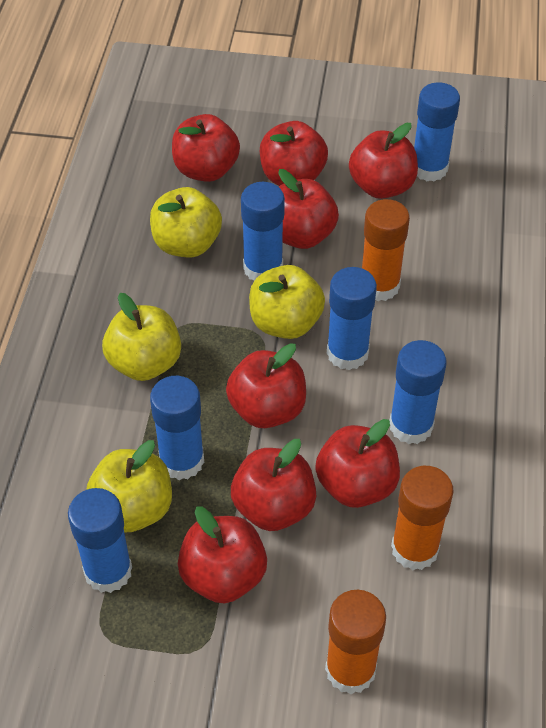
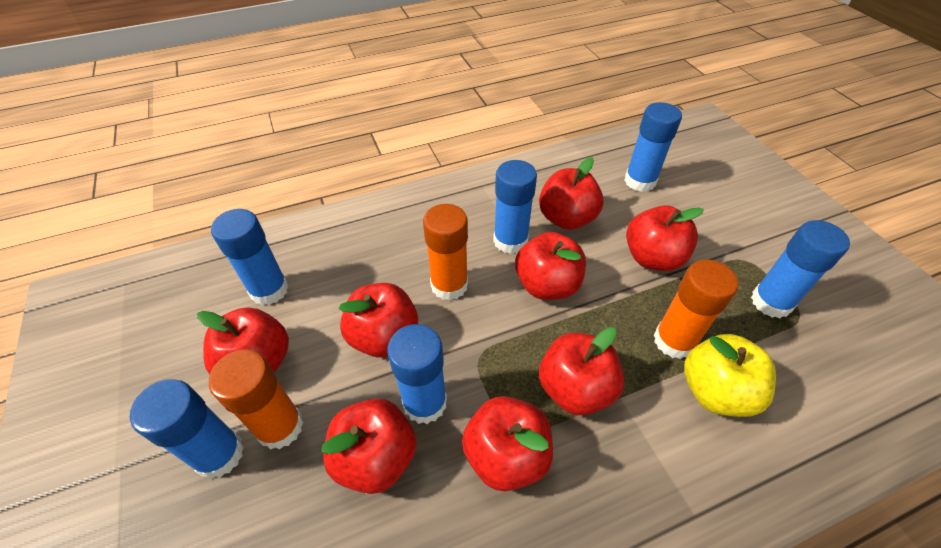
yellow apple: 4 -> 1

